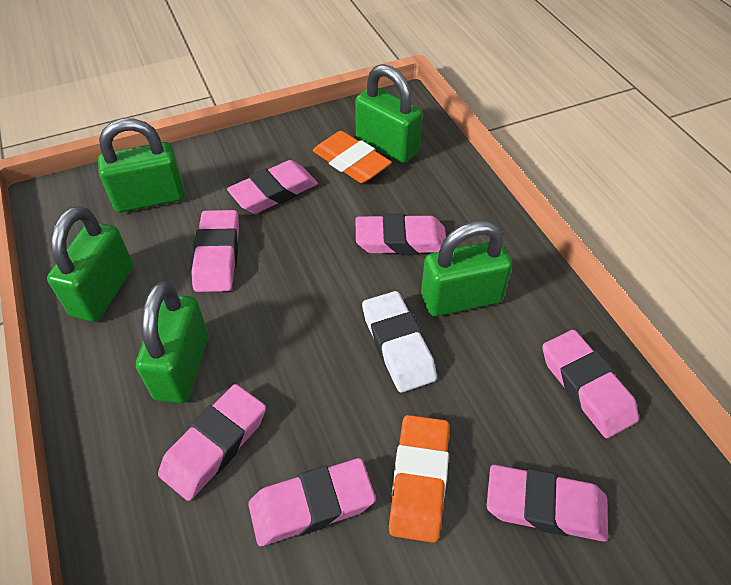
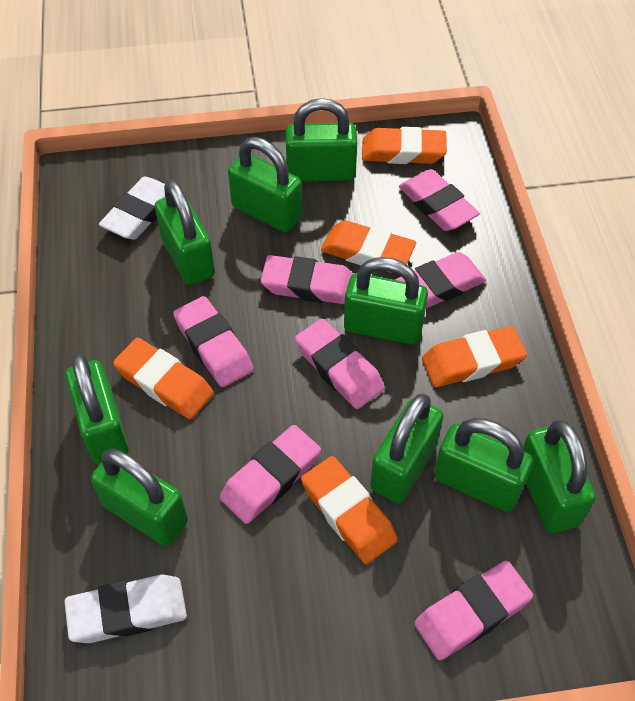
green padlock: 5 -> 9
orange eraser: 2 -> 5
white eraser: 1 -> 2

